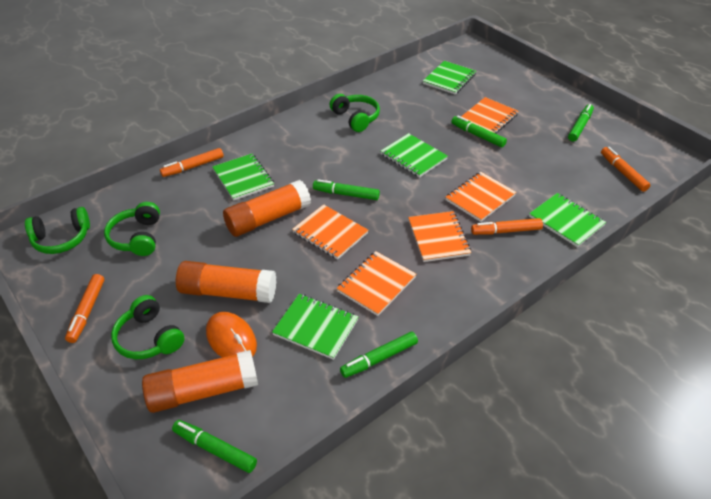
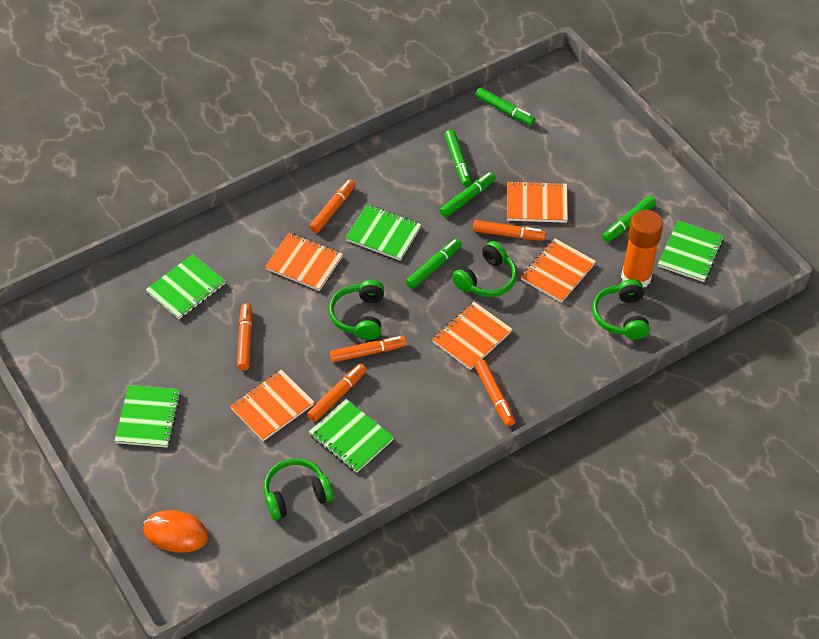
orange glue stick: 3 -> 1
orange marker: 4 -> 6

